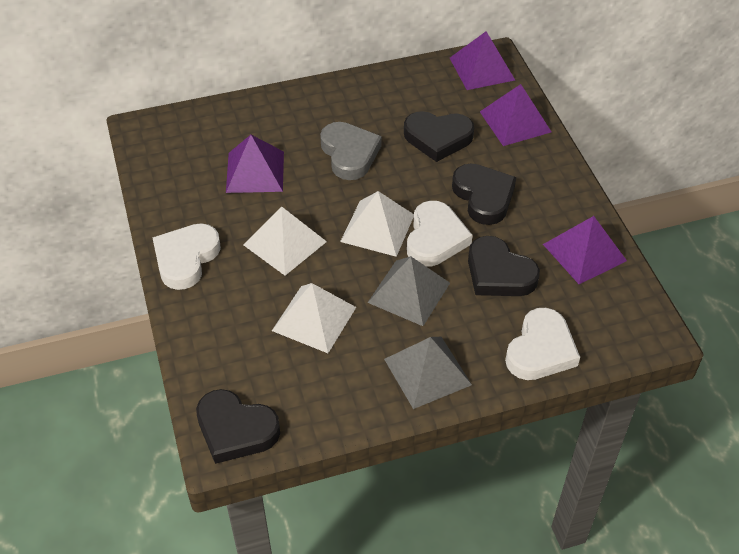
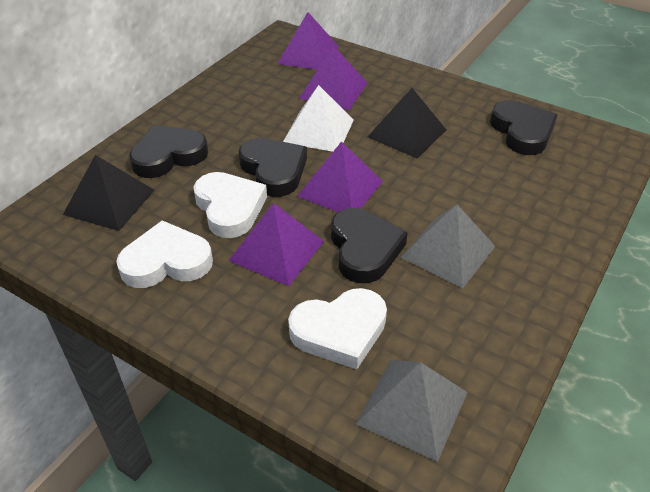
black pyramid: 0 -> 2
grey heart: 1 -> 0
white pyramid: 3 -> 1

